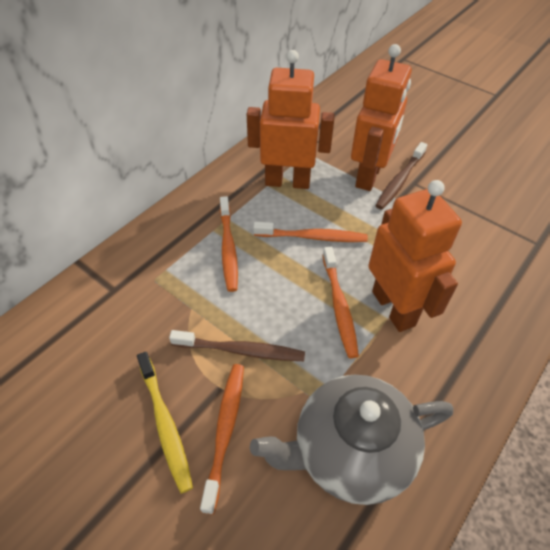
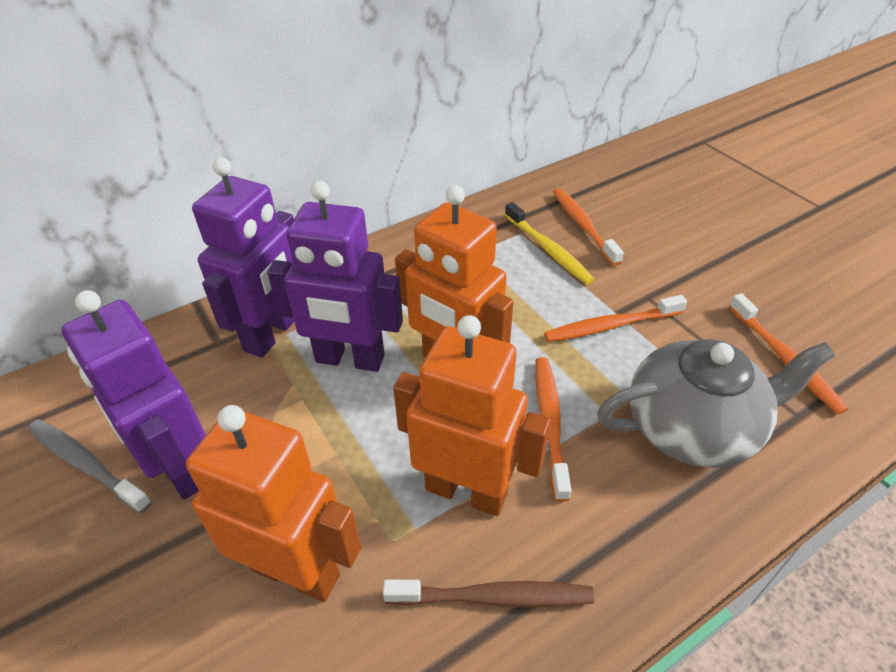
brown toothbrush: 2 -> 1
grey toothbrush: 0 -> 1
purple robot: 0 -> 3

